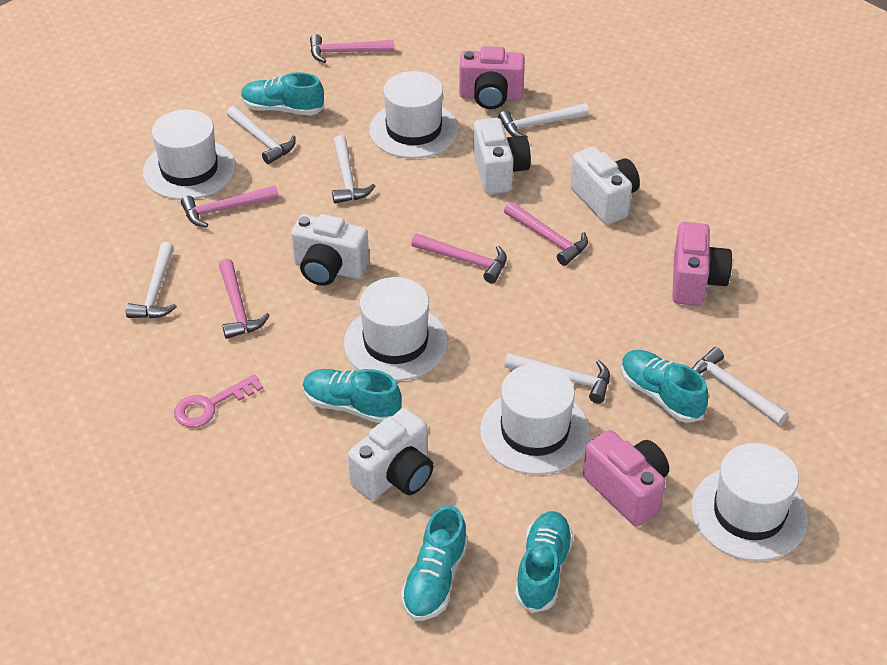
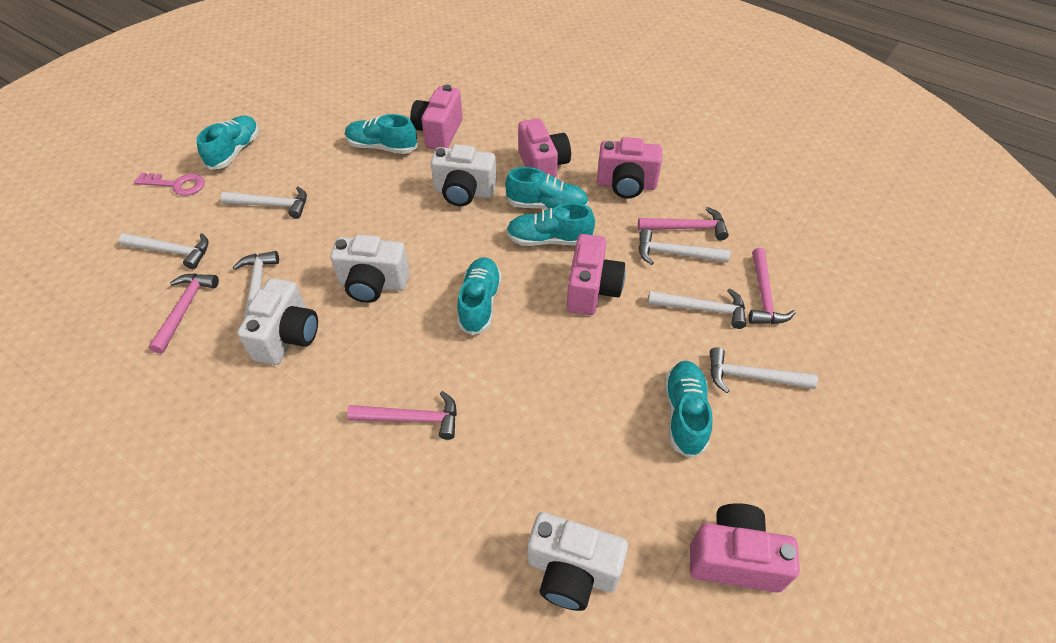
pink camera: 3 -> 5
pink hammer: 5 -> 4
turquoise shoe: 5 -> 6
white hat: 5 -> 0

